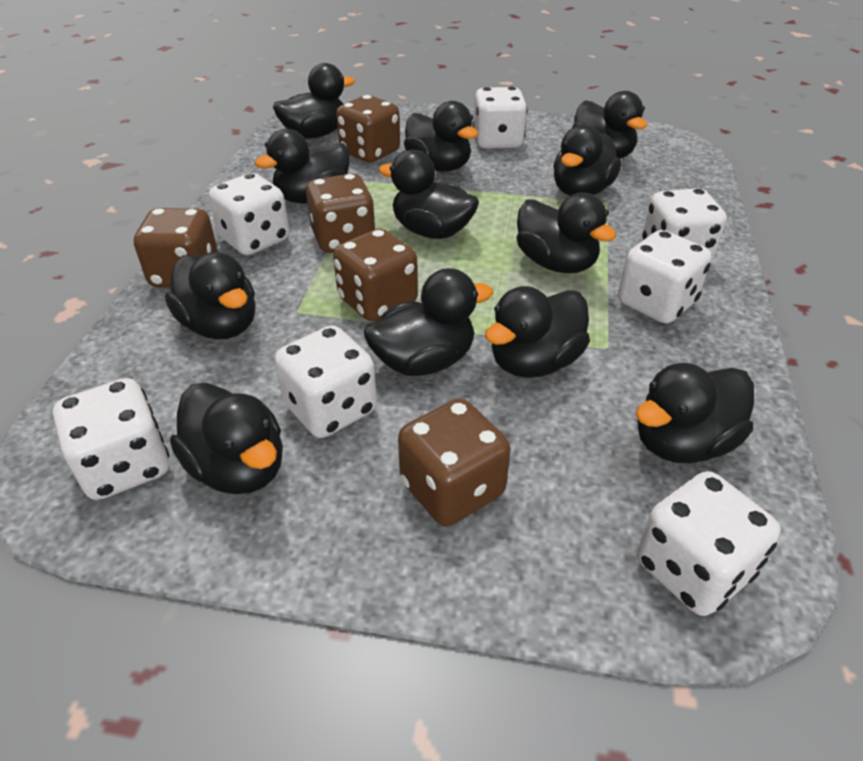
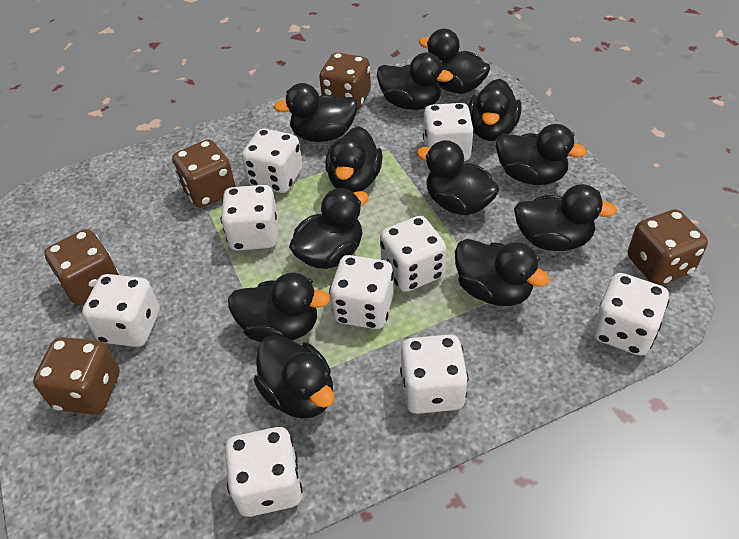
white dice: 7 -> 9

